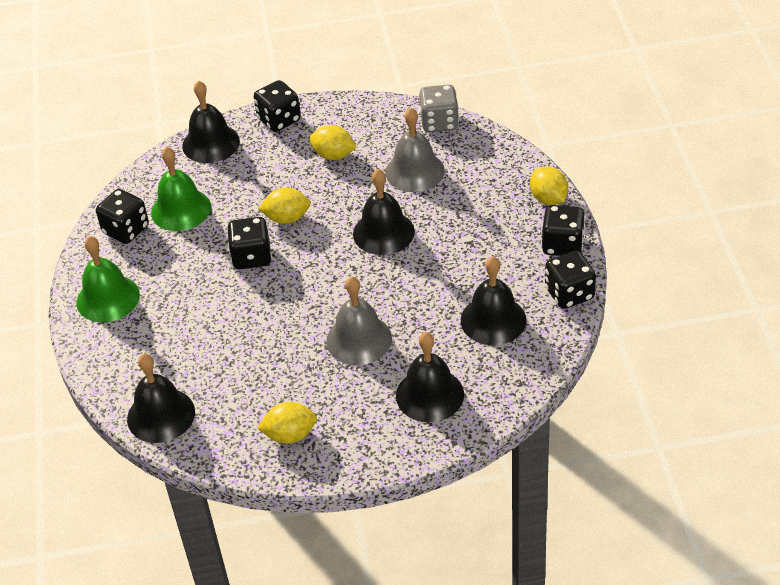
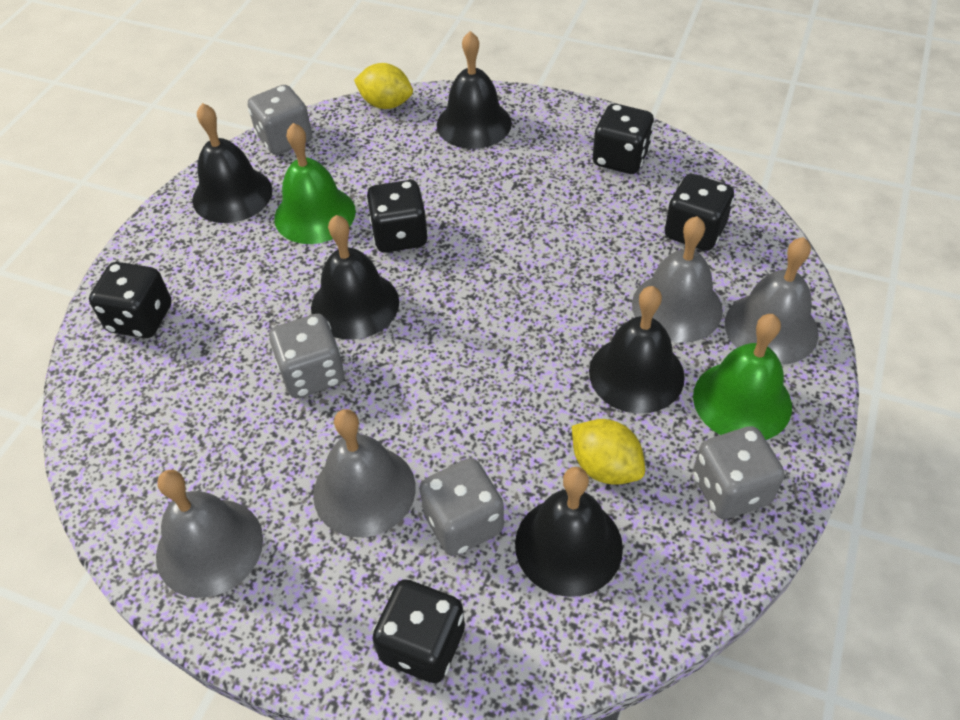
grey bell: 2 -> 4
grey dice: 1 -> 4
yellow lemon: 4 -> 2

